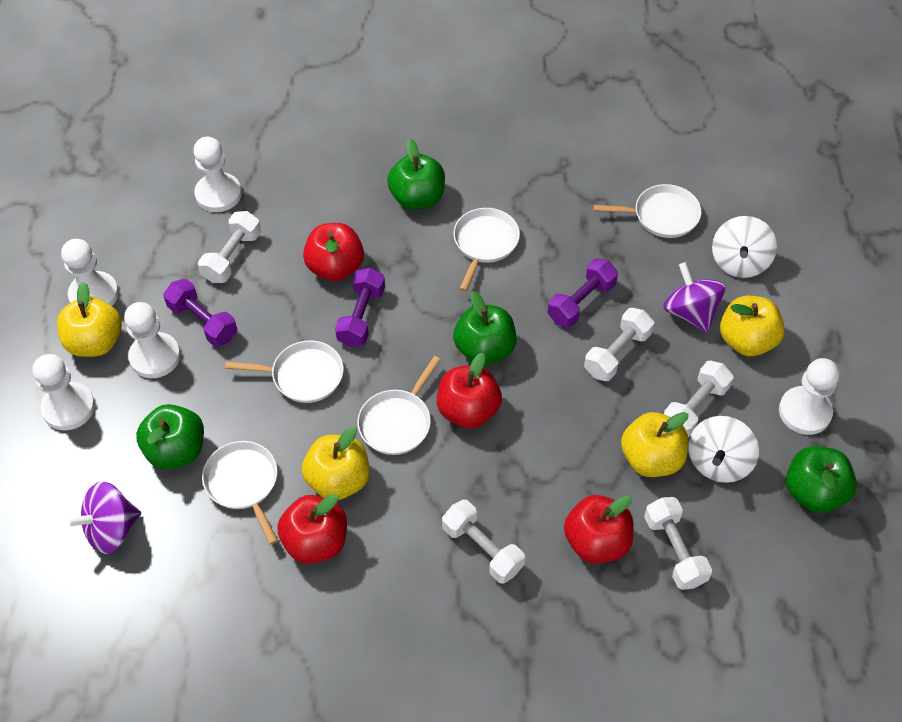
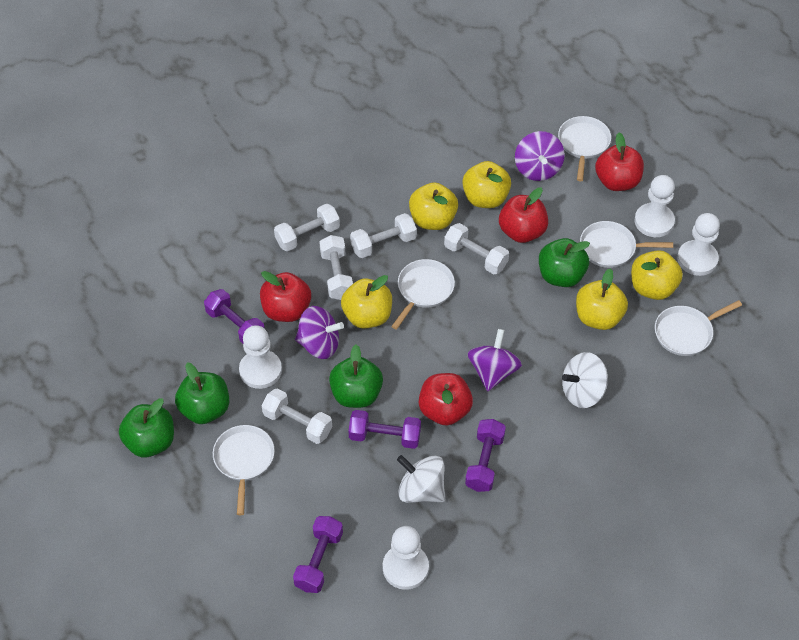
purple dumbbell: 3 -> 4
purple spinning top: 2 -> 3
white pawn: 5 -> 4
yellow apple: 4 -> 5

